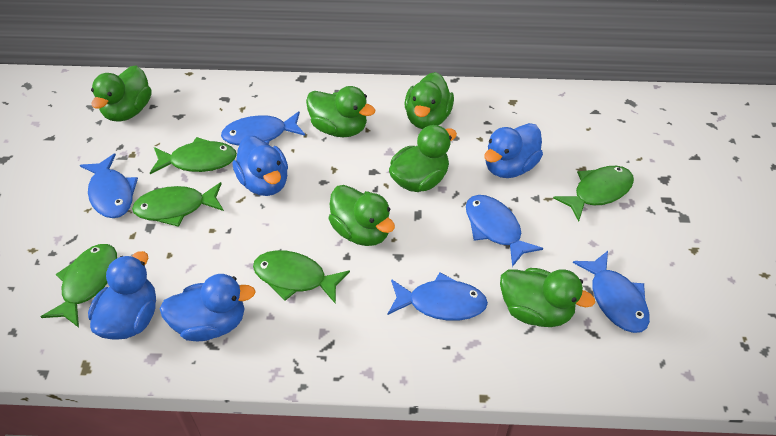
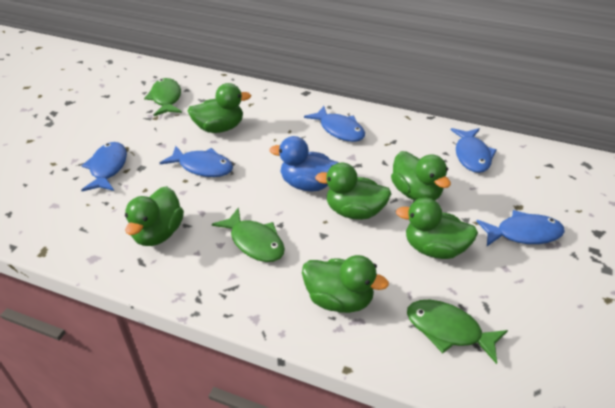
blue duck: 4 -> 1
green fish: 5 -> 3

